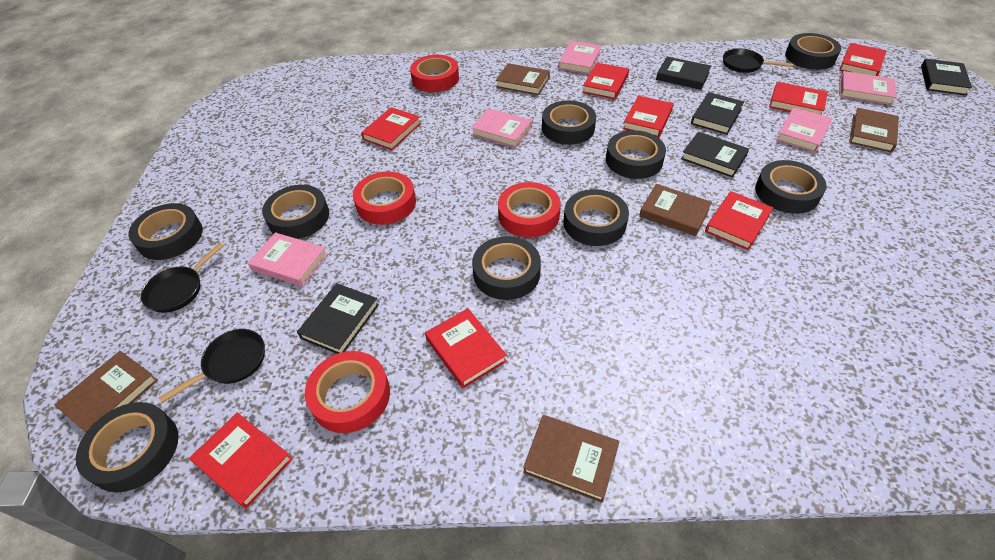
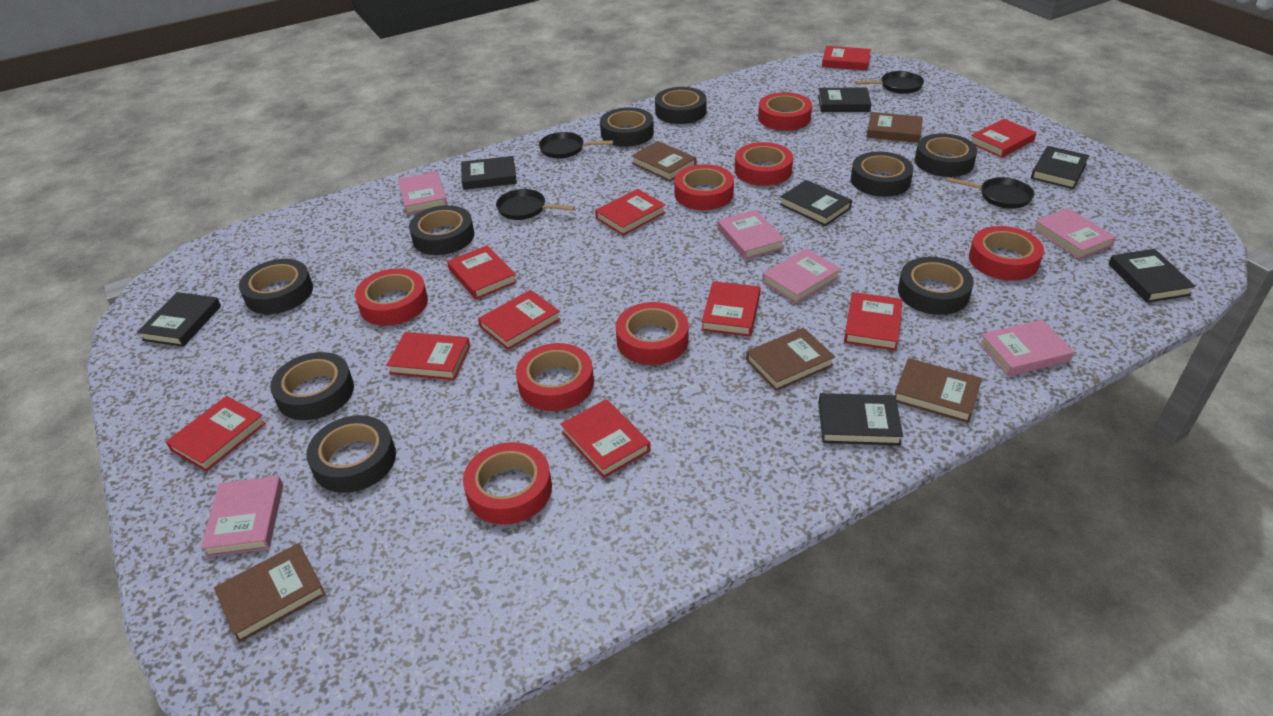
black book: 5 -> 7
black pan: 3 -> 4
pink book: 5 -> 6
red book: 8 -> 10
red tape: 4 -> 8

